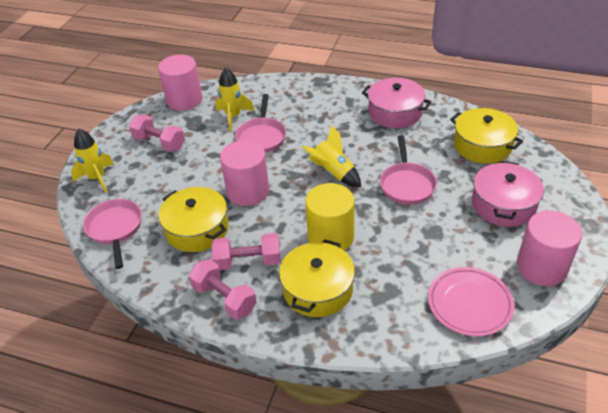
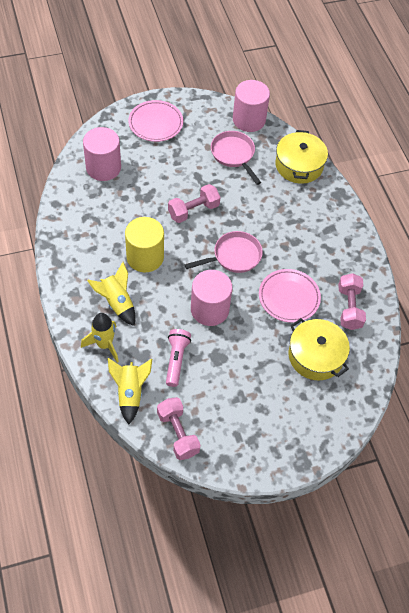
pink flashlight: 0 -> 1
pink pan: 3 -> 2
pink plate: 1 -> 2
pink pot: 2 -> 0
yellow pot: 3 -> 2

